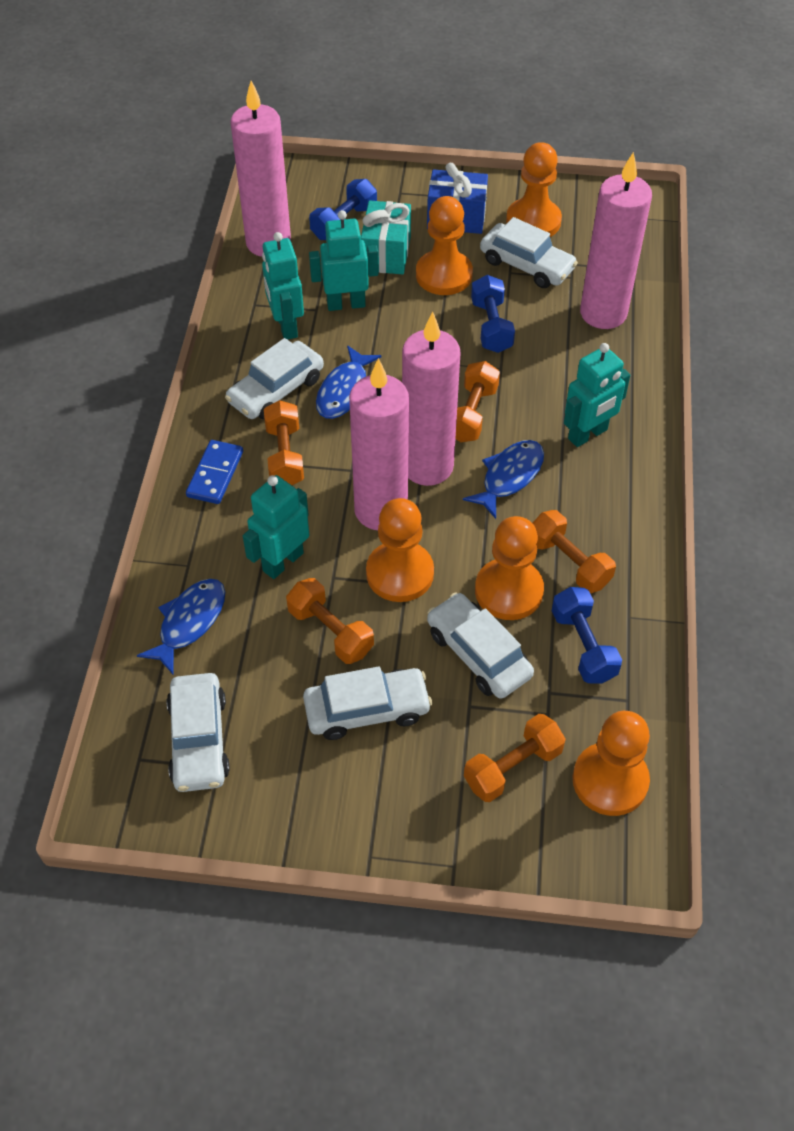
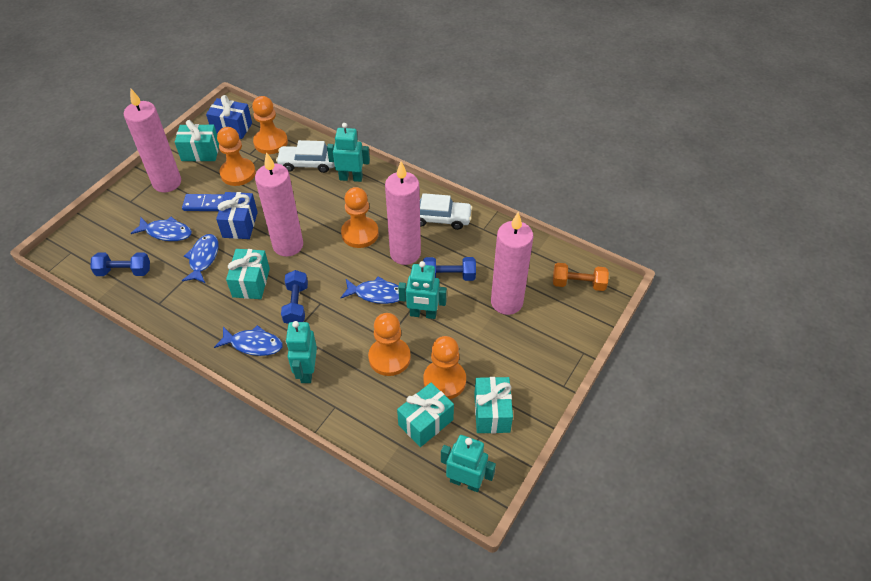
blue fish: 3 -> 4
blue gift: 1 -> 2
orange dumbbell: 5 -> 1
turquoise gift: 1 -> 4
white car: 5 -> 2

